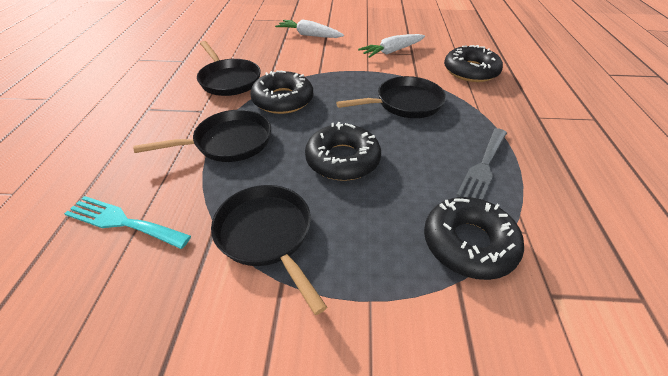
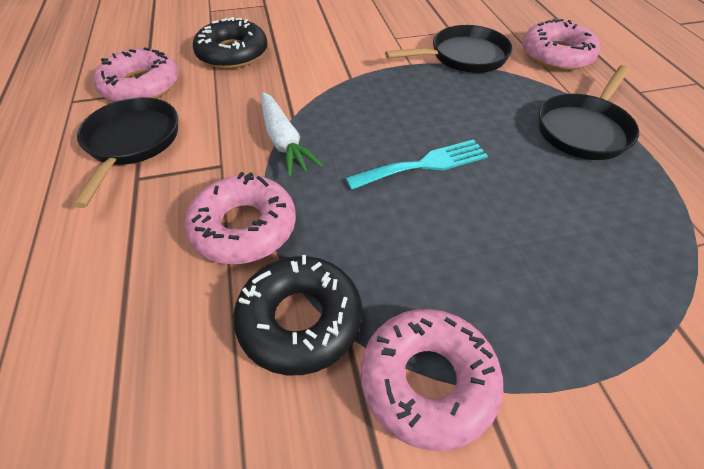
black donut: 4 -> 2
black pan: 4 -> 3
grey fork: 1 -> 0
pink donut: 0 -> 4
white carrot: 2 -> 1

